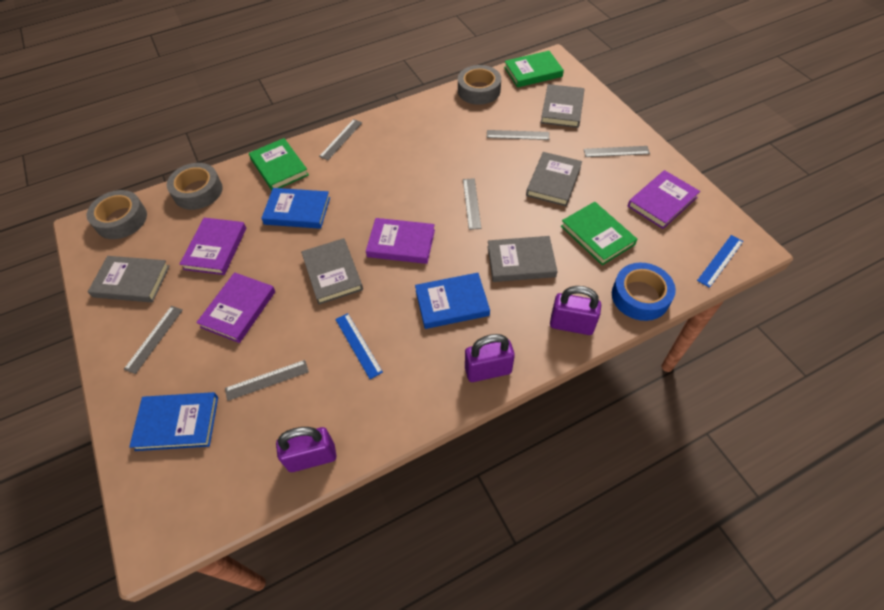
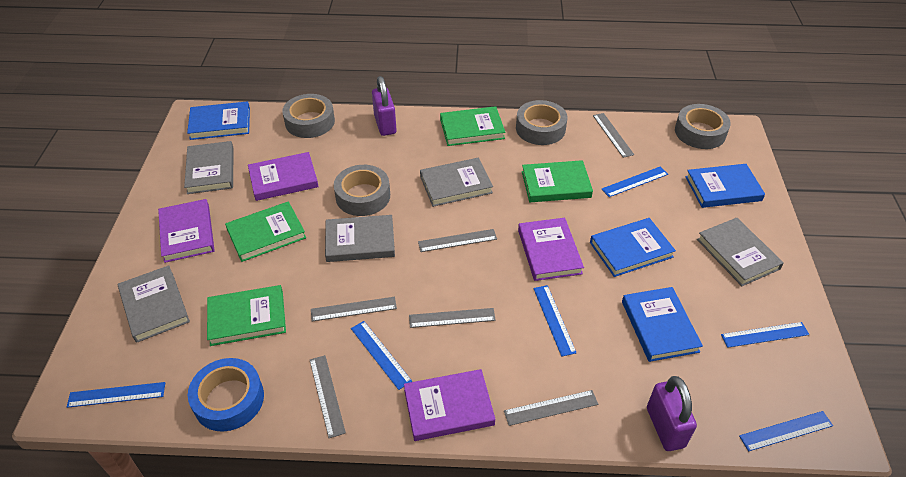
blue book: 3 -> 4
blue ruler: 2 -> 6
green book: 3 -> 4
grey tape: 3 -> 4
purple padlock: 3 -> 2

